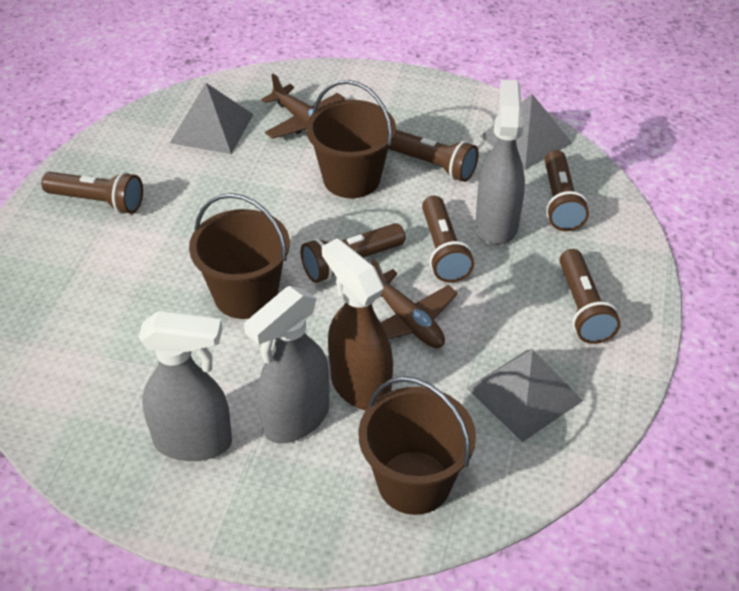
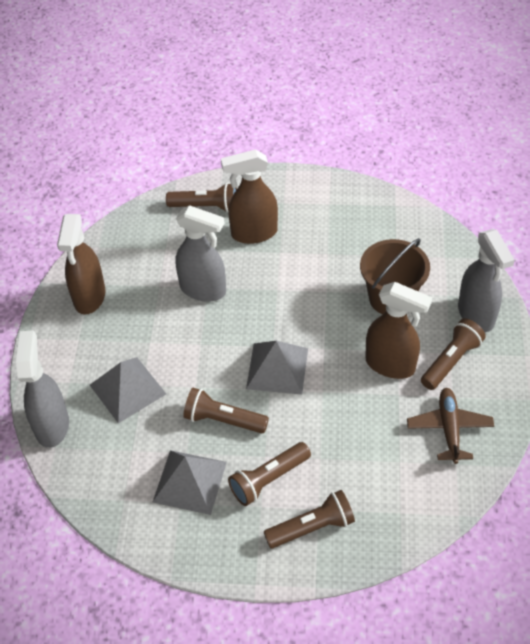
brown bucket: 3 -> 1
brown flashlight: 6 -> 5
brown plane: 2 -> 1
brown spray bottle: 1 -> 3

